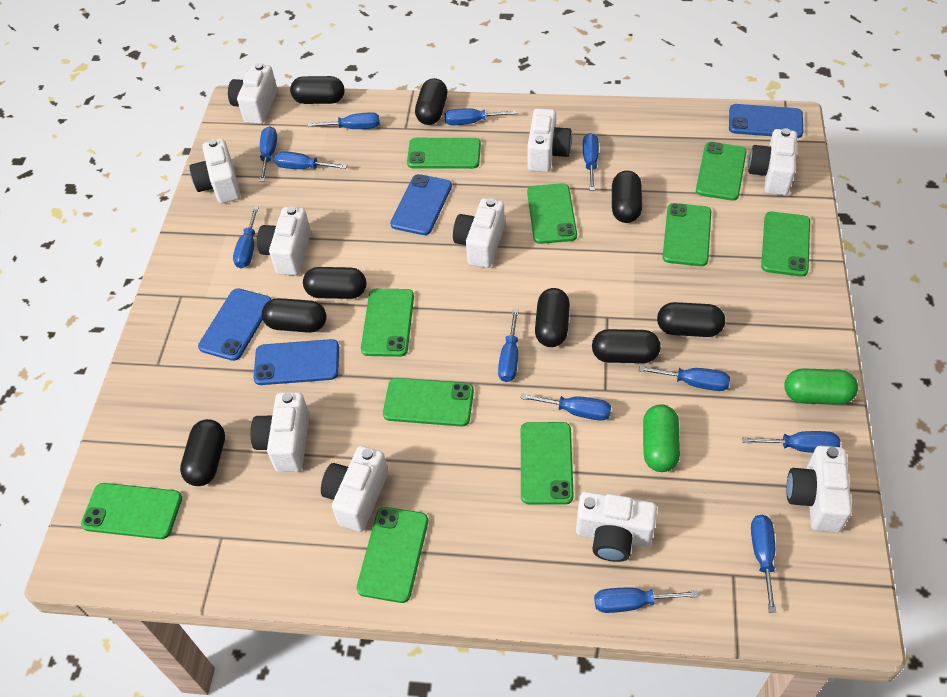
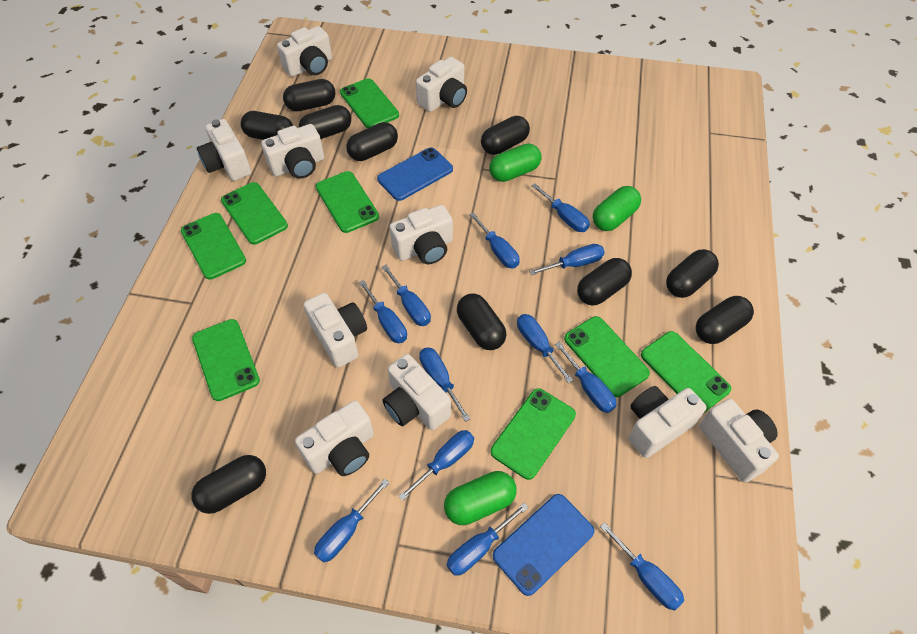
black capsule: 9 -> 10
blue phone: 4 -> 2
green capsule: 2 -> 3
green phone: 10 -> 8

